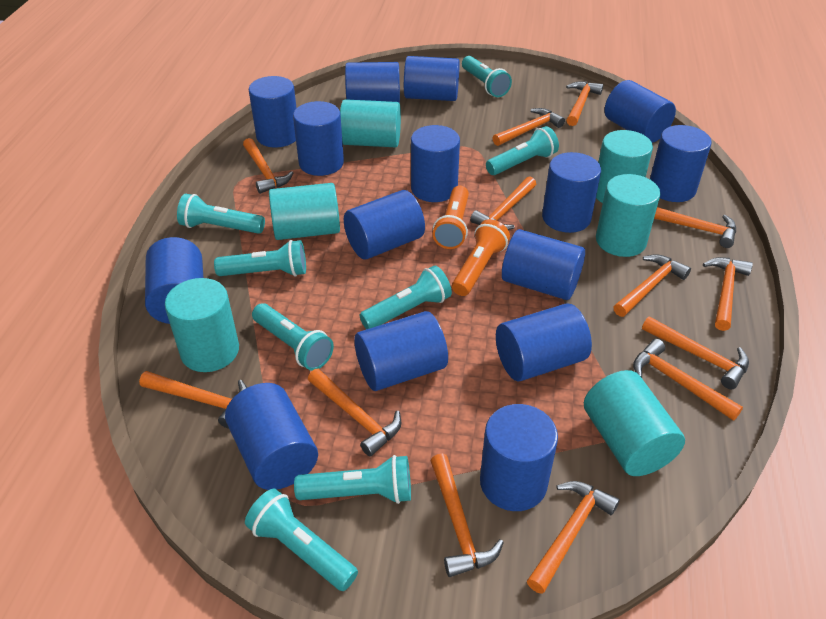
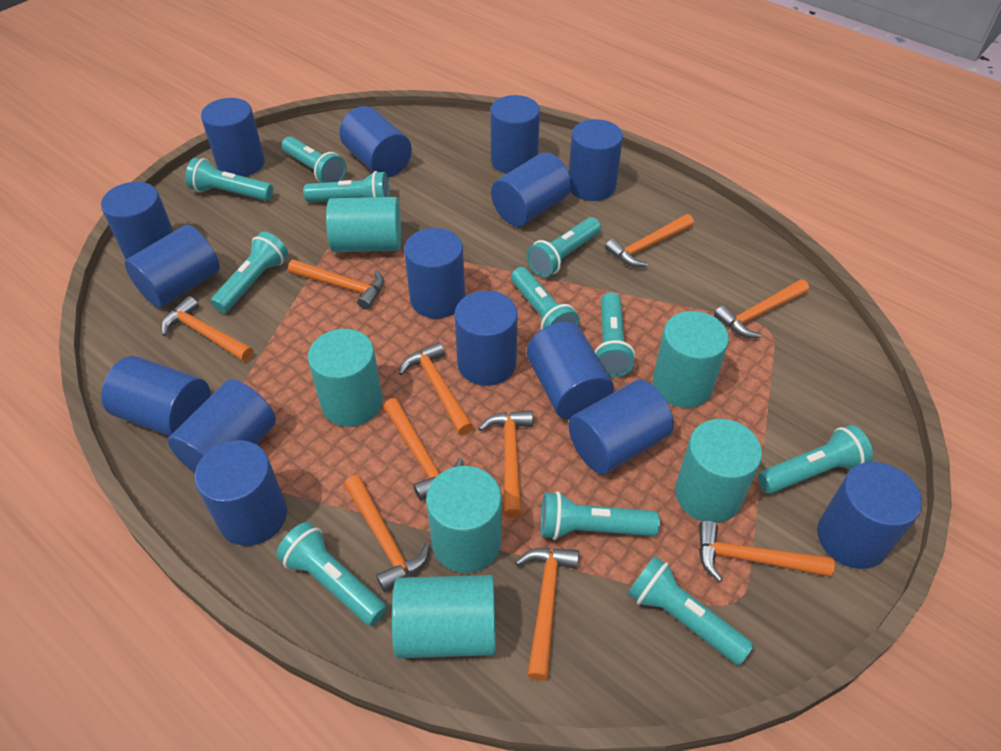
orange flashlight: 2 -> 0
orange hammer: 13 -> 10
turquoise flashlight: 8 -> 11

